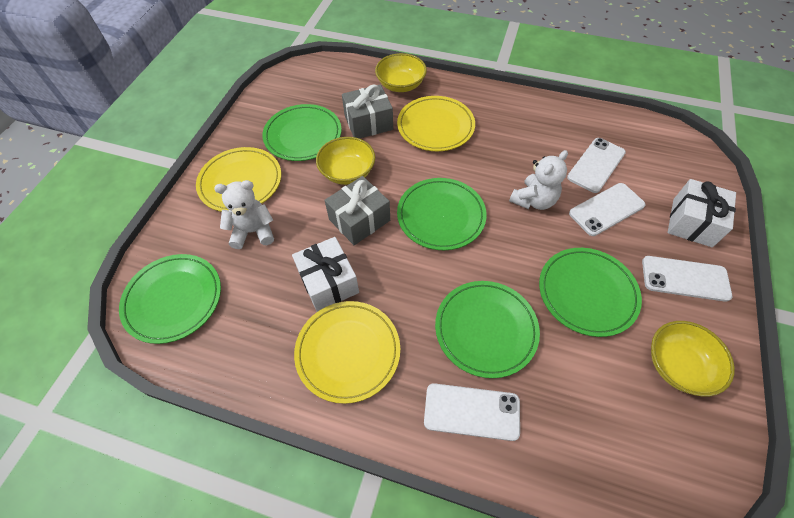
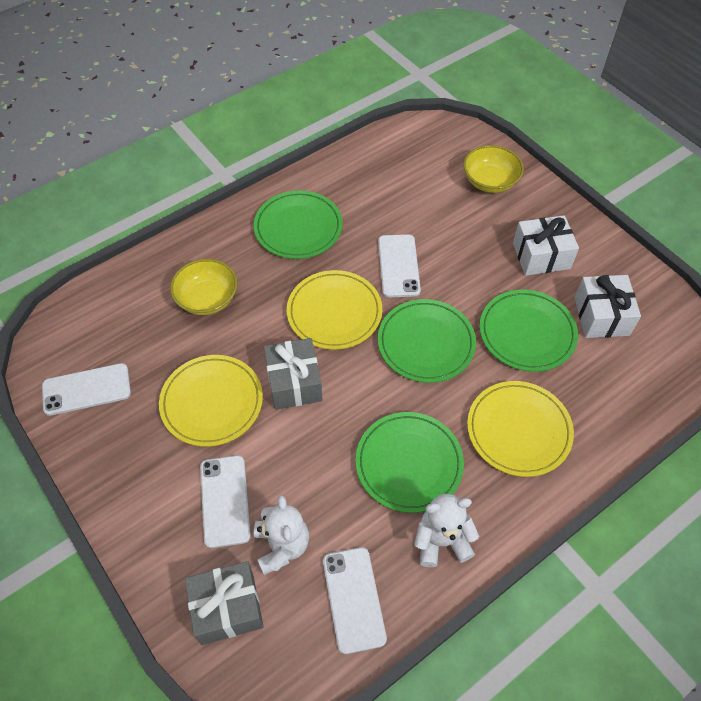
green plate: 5 -> 4
yellow bowl: 3 -> 2

